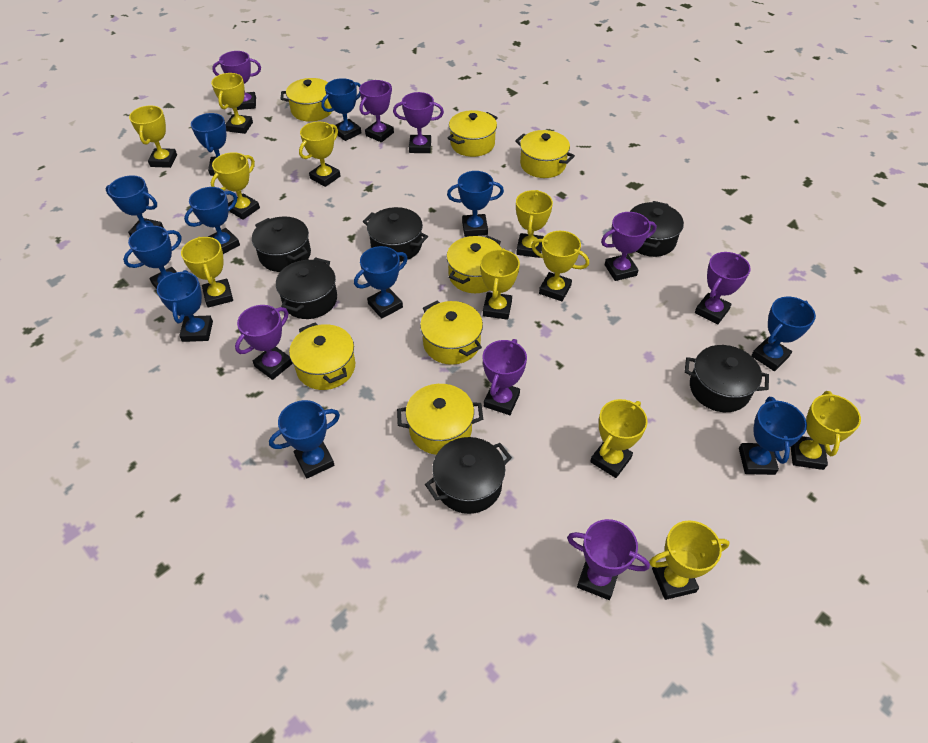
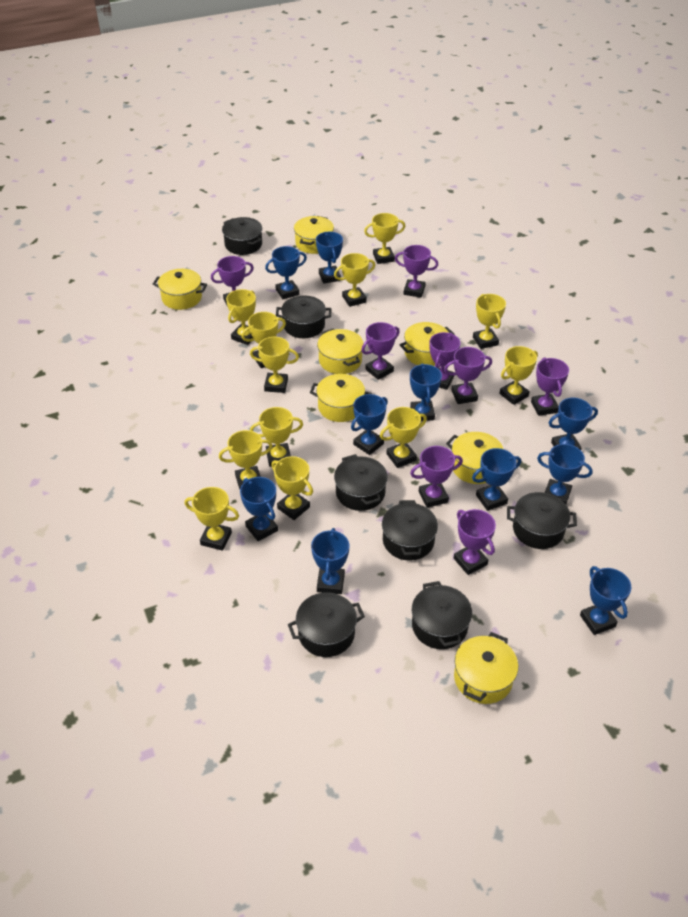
black pot: 6 -> 7
blue trophy: 11 -> 10
yellow trophy: 11 -> 12

